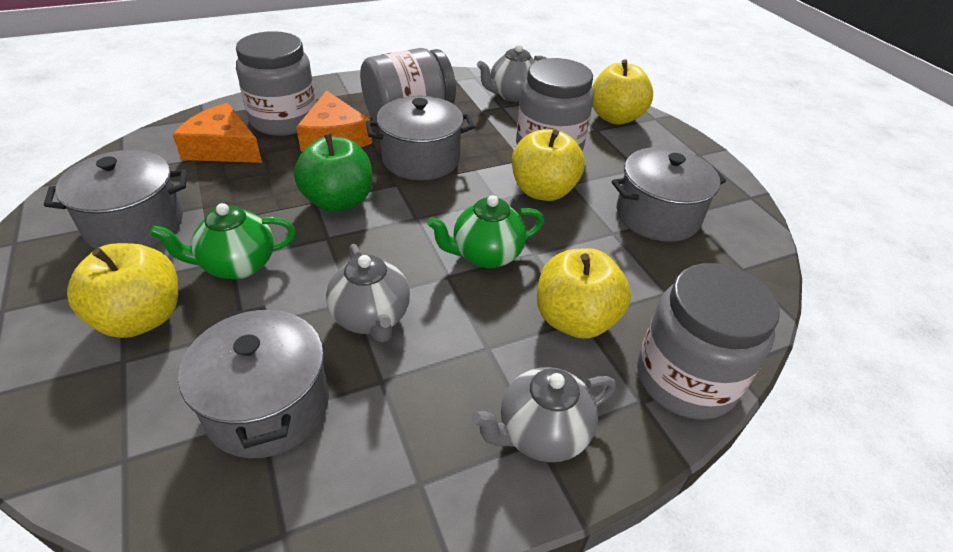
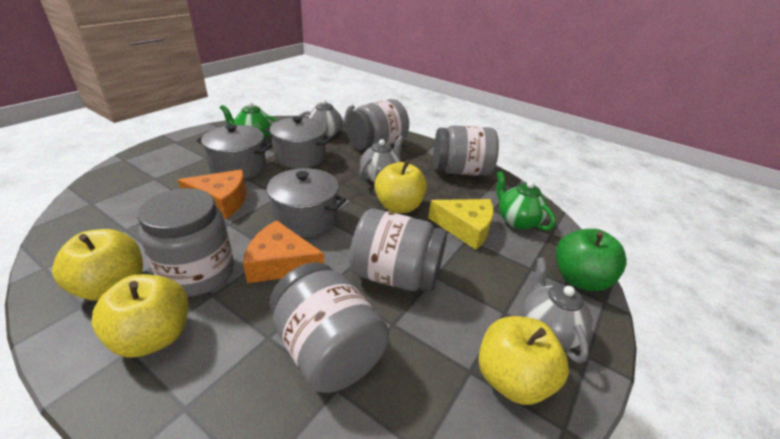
grey jar: 4 -> 5
grey pot: 4 -> 3
yellow cheese: 0 -> 1

